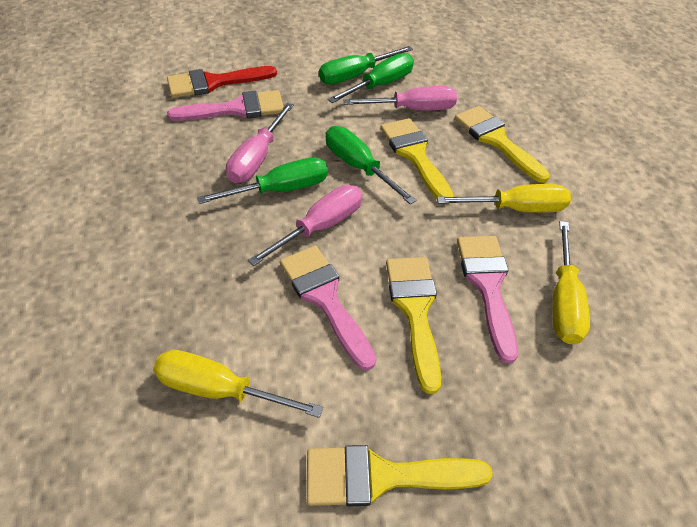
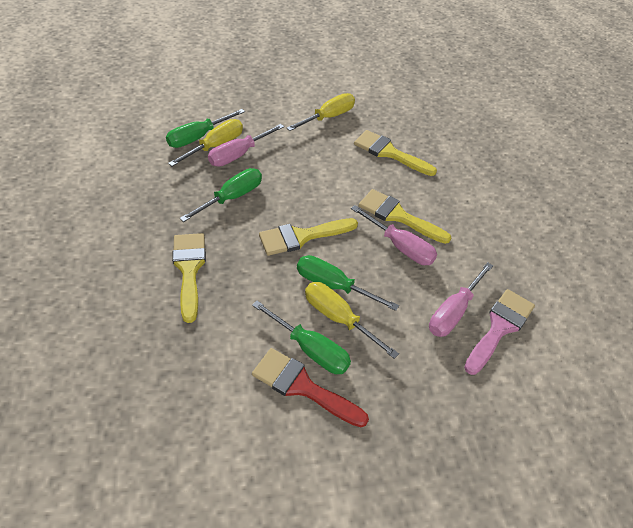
pink brush: 3 -> 1

